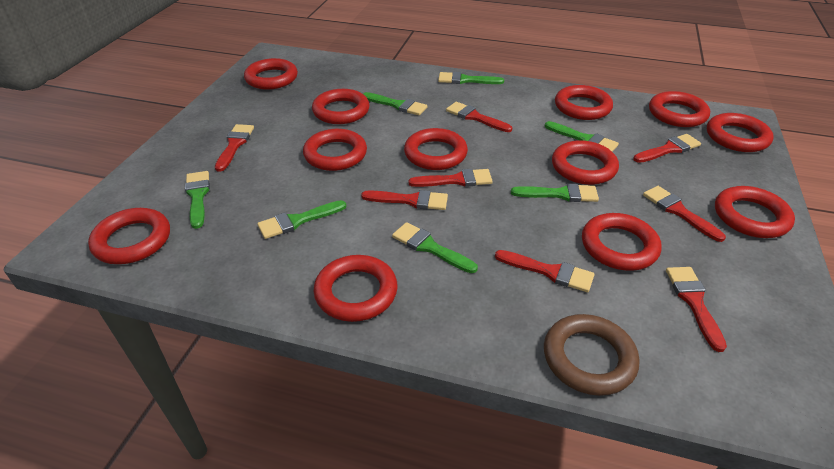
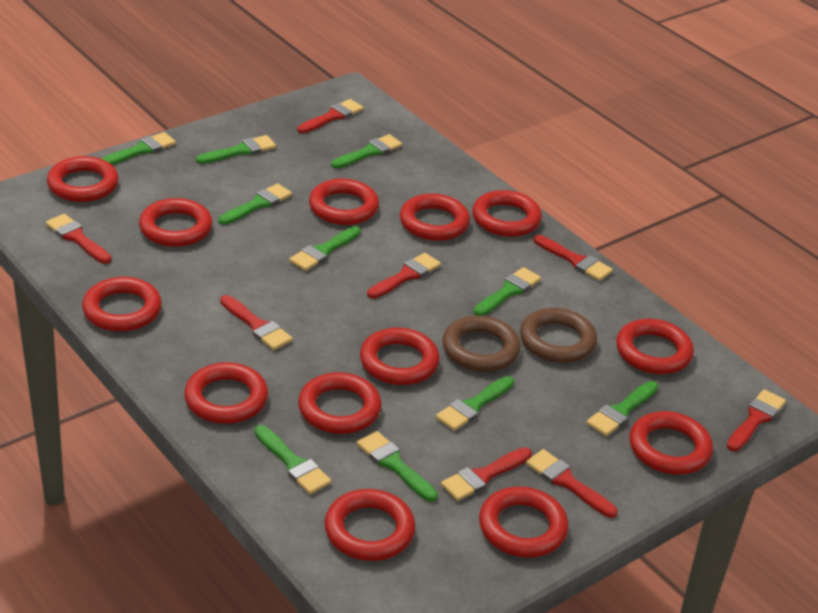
brown ring: 1 -> 2
green brush: 7 -> 10
red ring: 12 -> 13

